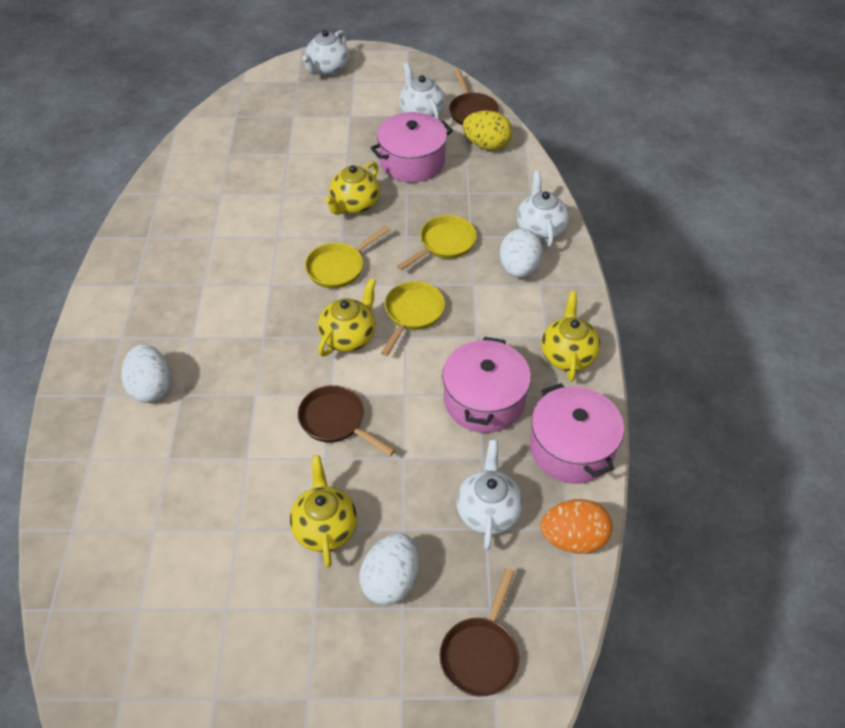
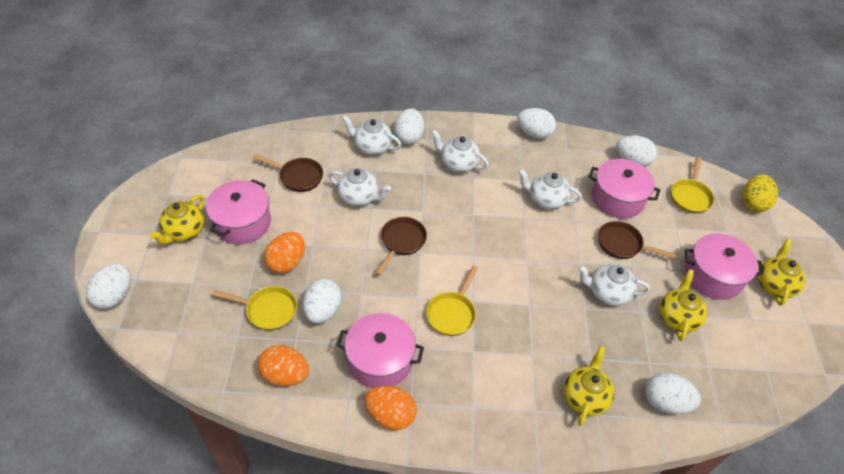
orange egg: 1 -> 3
pink pot: 3 -> 4
white egg: 3 -> 6
white teapot: 4 -> 5

